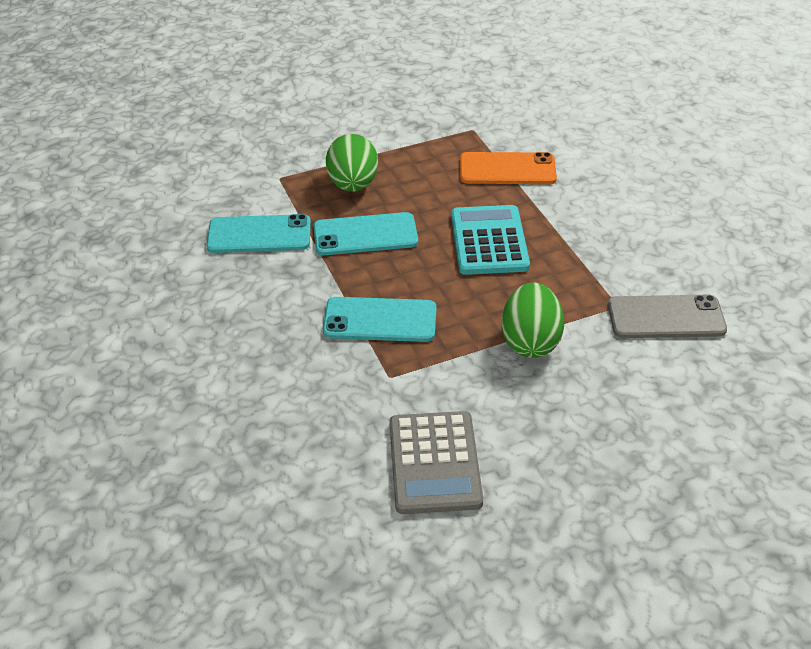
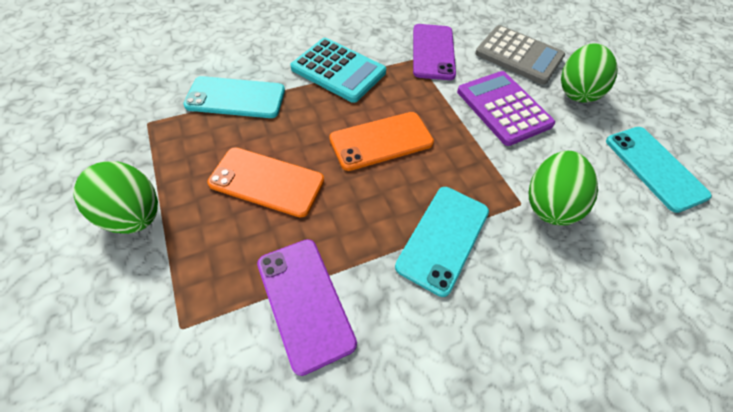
green egg: 2 -> 3
grey phone: 1 -> 0
orange phone: 1 -> 2
purple calculator: 0 -> 1
purple phone: 0 -> 2

